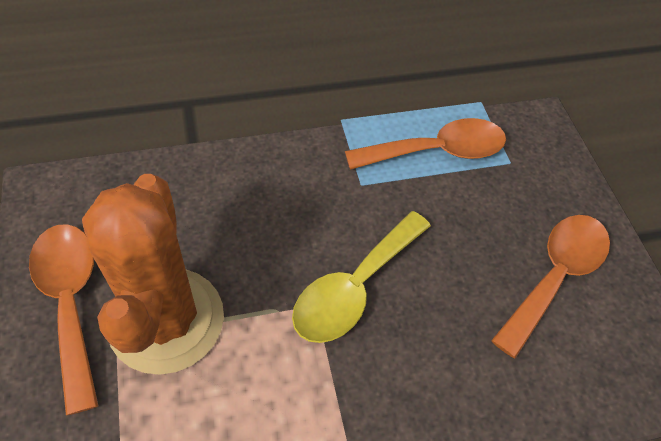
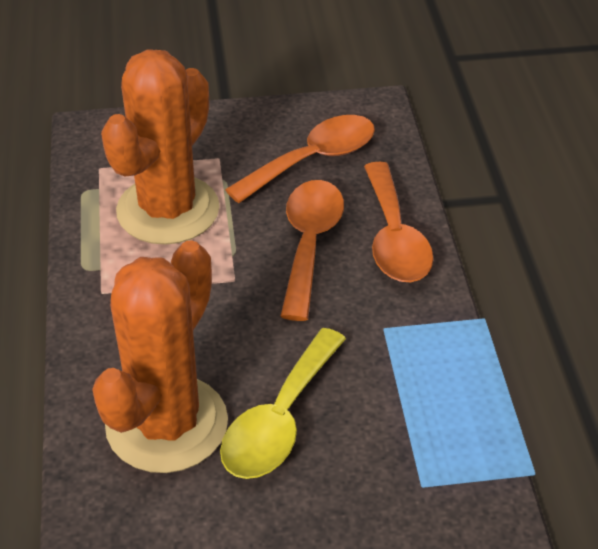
orange cactus: 1 -> 2

